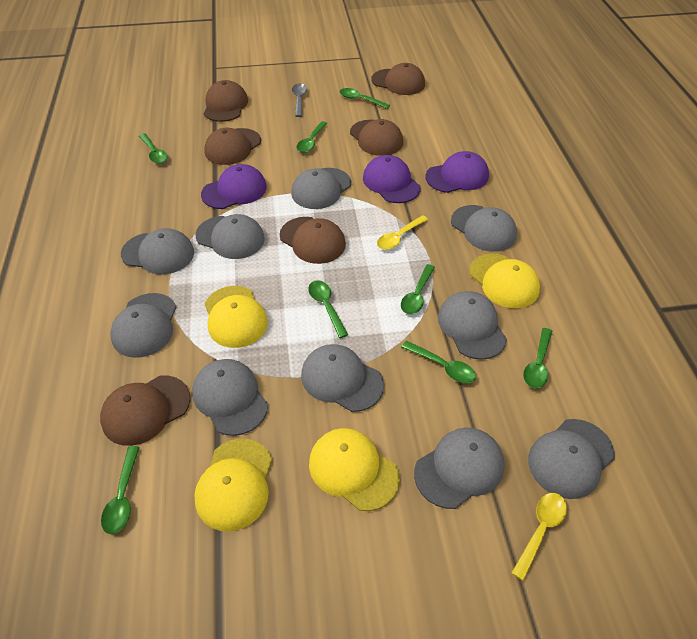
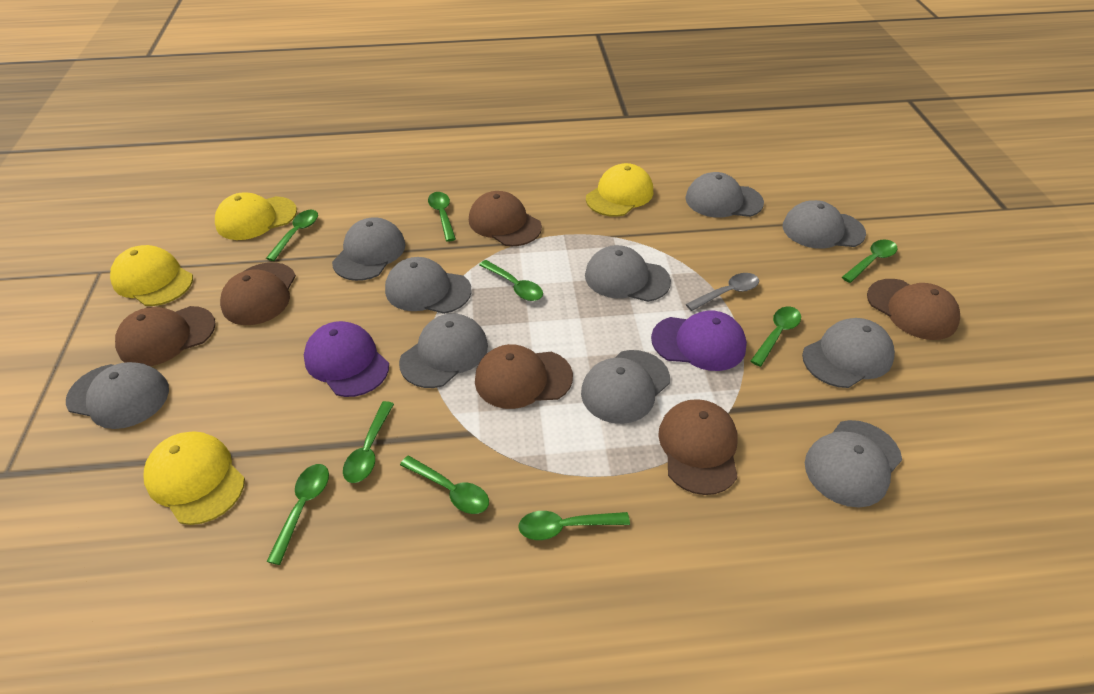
green spoon: 8 -> 9
purple cap: 3 -> 2
yellow spoon: 2 -> 0

